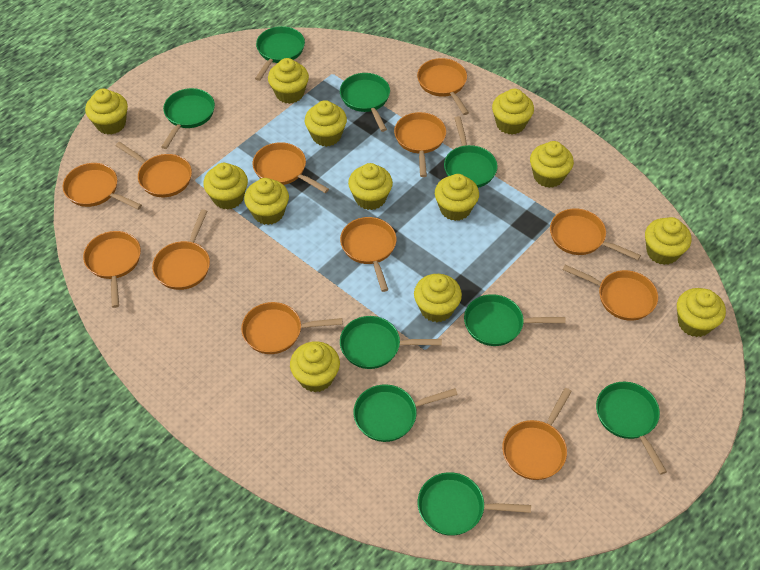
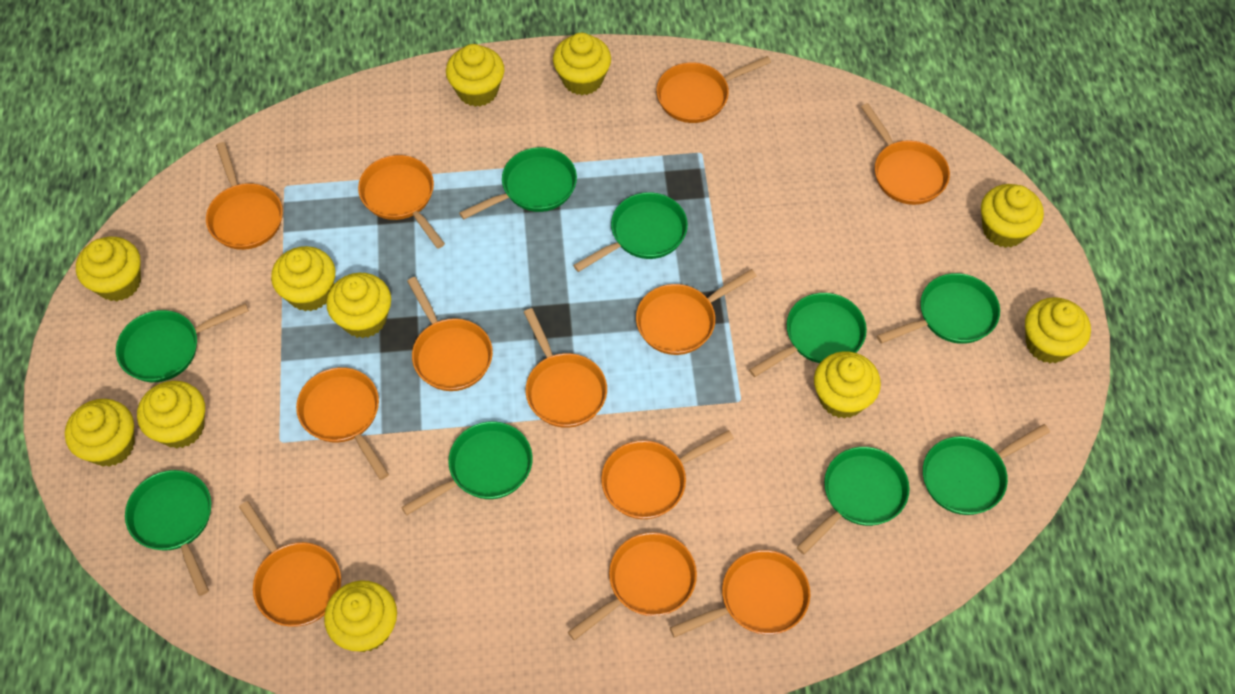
yellow cupcake: 13 -> 11

